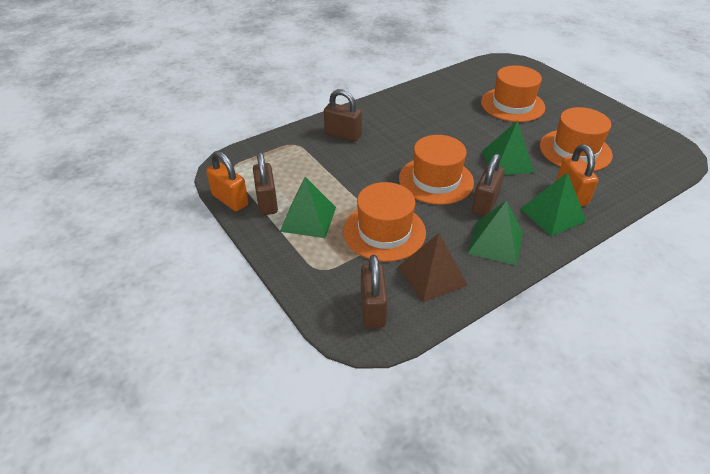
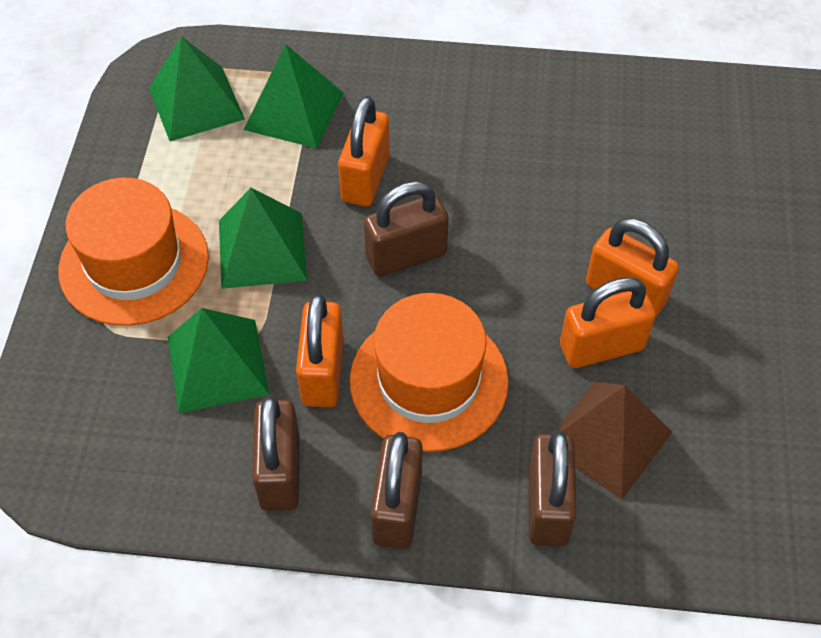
orange hat: 4 -> 2
orange padlock: 2 -> 4

